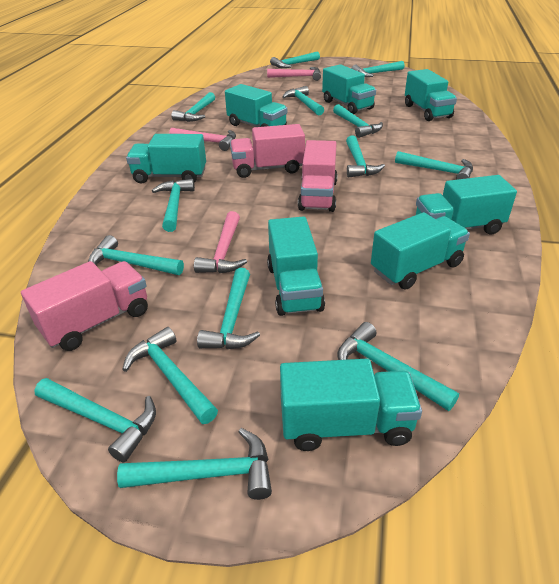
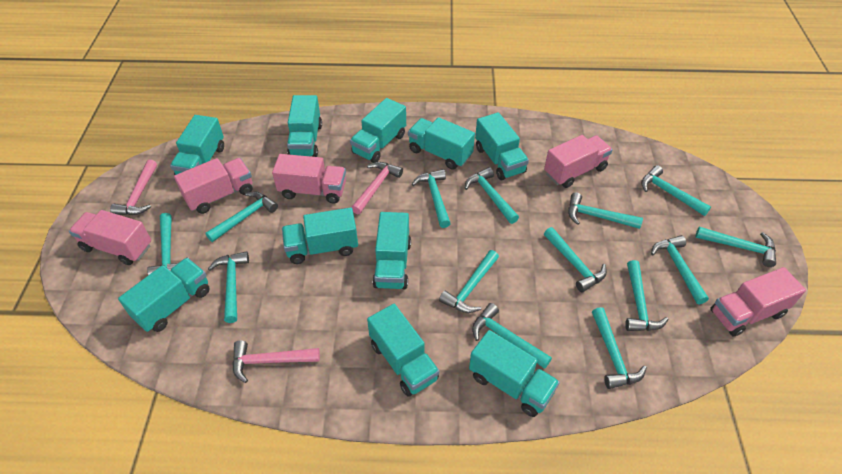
pink truck: 3 -> 5
turquoise truck: 8 -> 10

